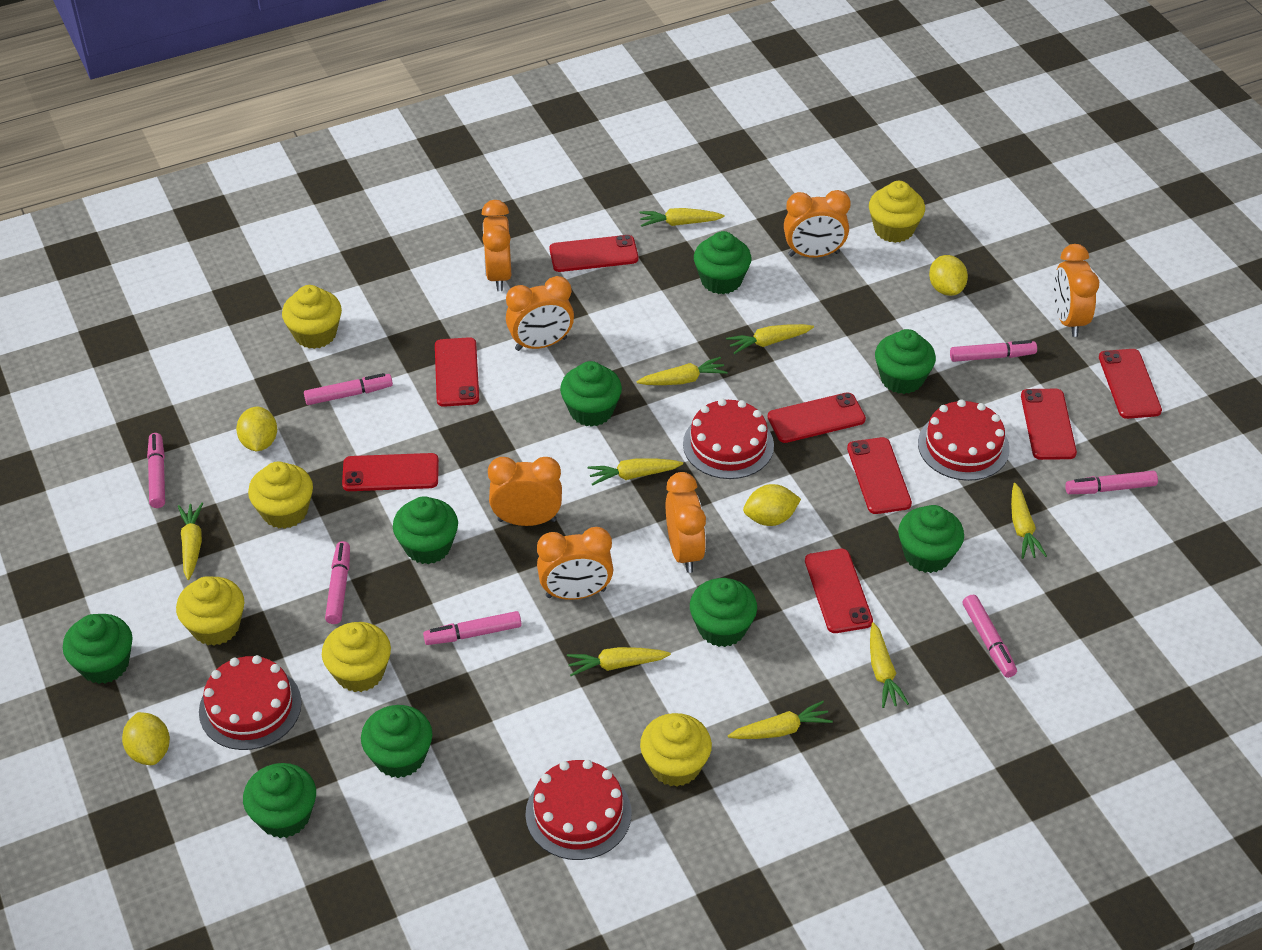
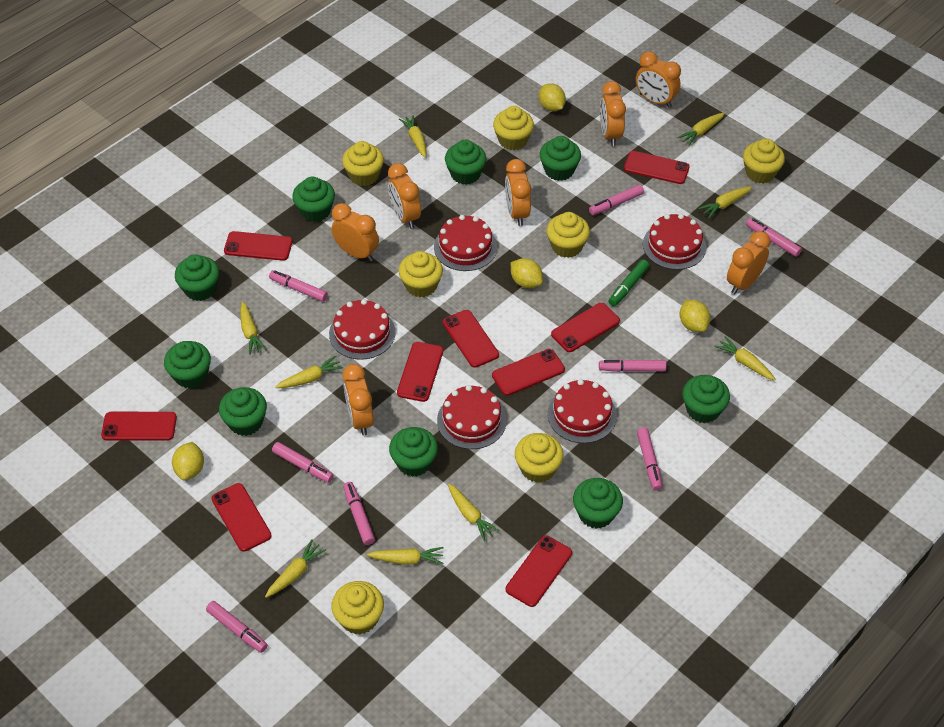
green marker: 0 -> 1
pink marker: 7 -> 8
red cake: 4 -> 5
red phone: 8 -> 9
yellow cupcake: 6 -> 7

